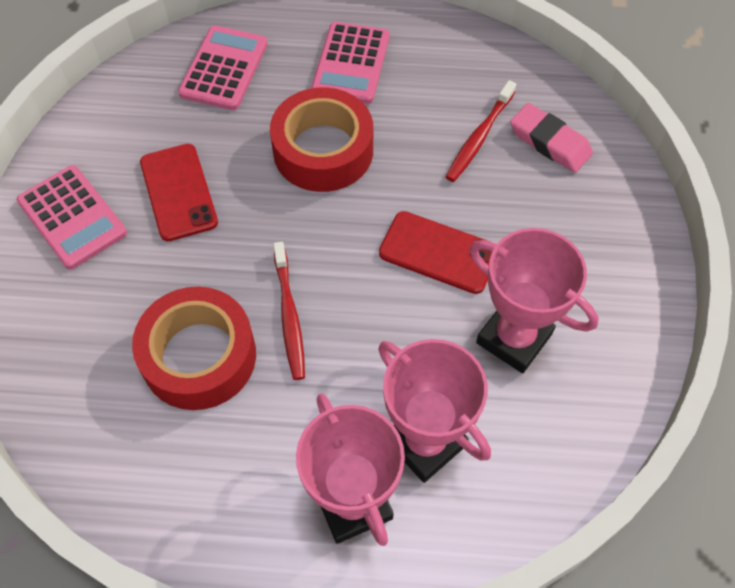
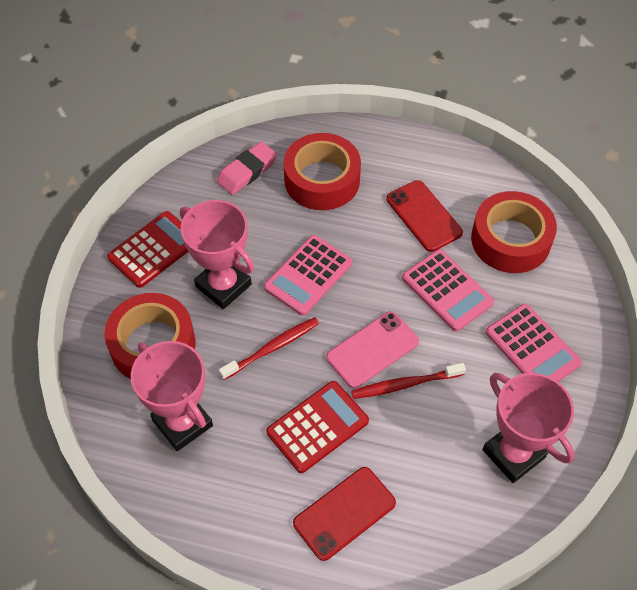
pink phone: 0 -> 1
red calculator: 0 -> 2
red tape: 2 -> 3

